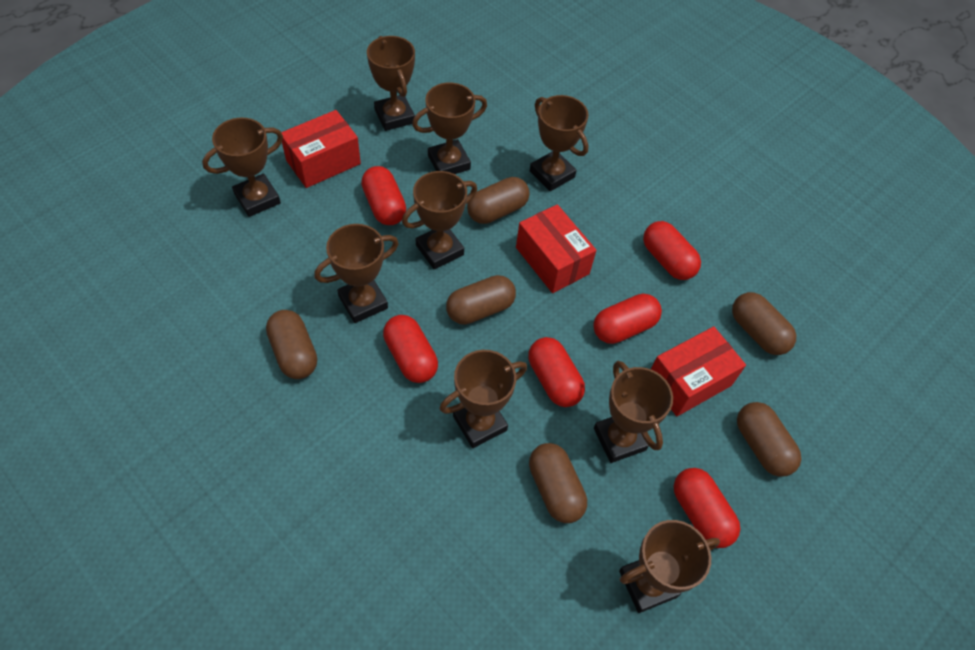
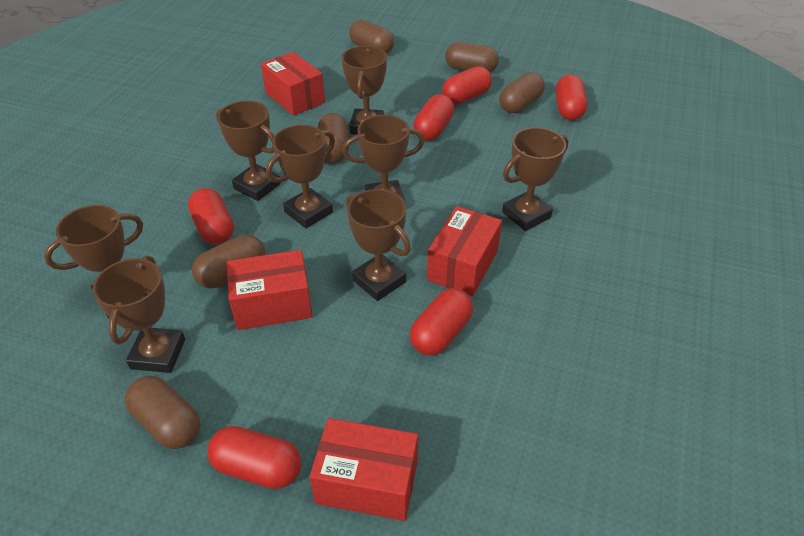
brown trophy: 9 -> 8
red box: 3 -> 4

